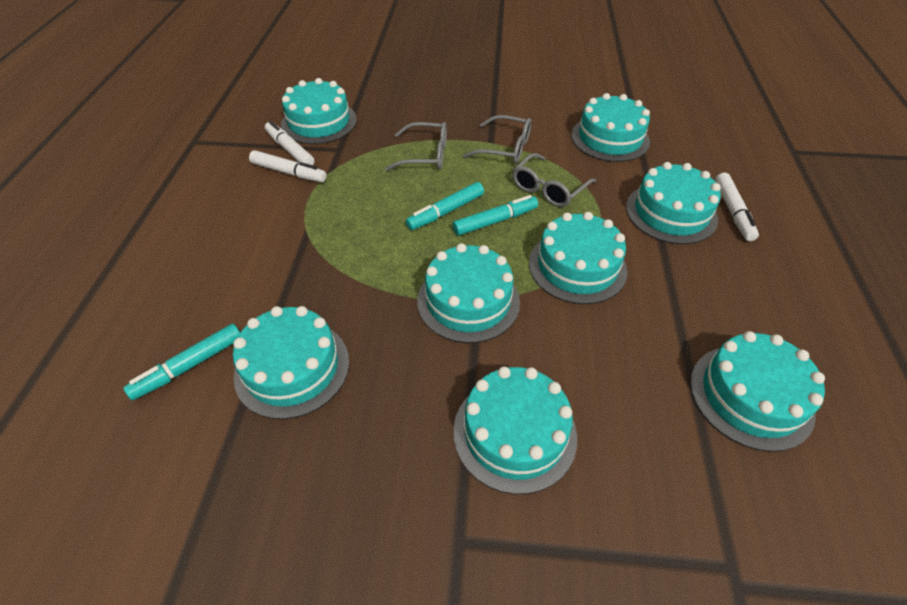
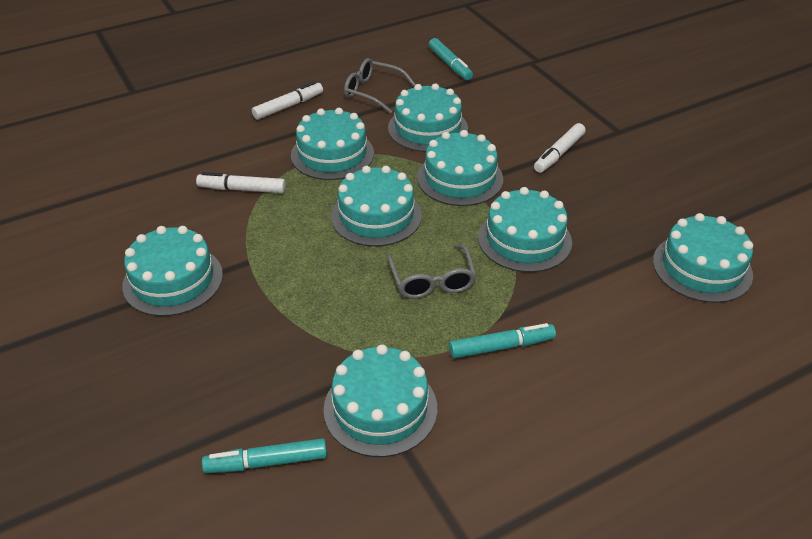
grey glasses: 3 -> 2

